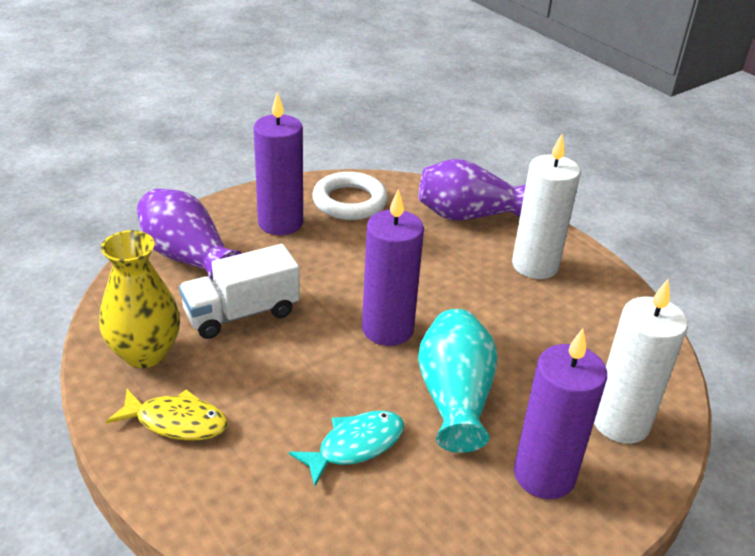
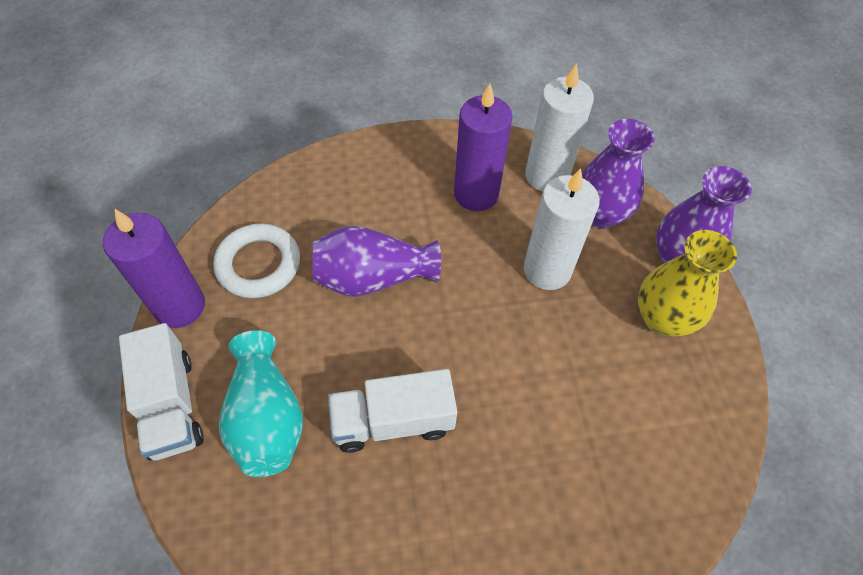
purple candle: 3 -> 2
purple vase: 2 -> 3
turquoise fish: 1 -> 0
white truck: 1 -> 2
yellow fish: 1 -> 0

